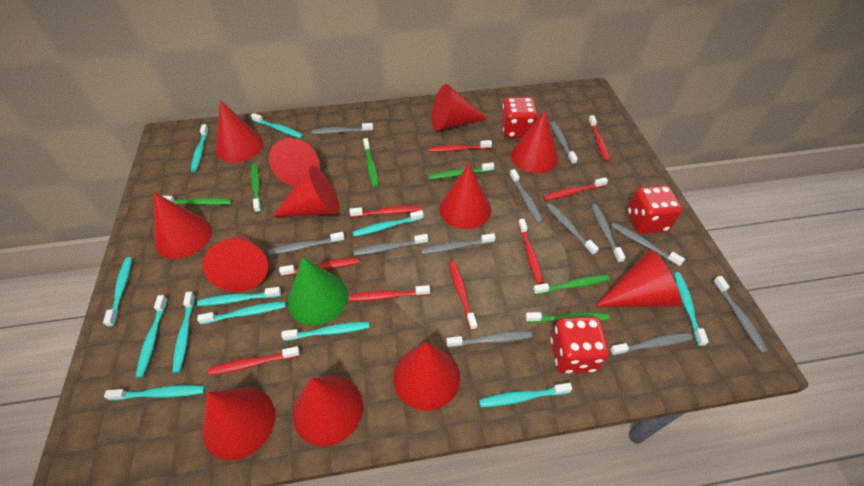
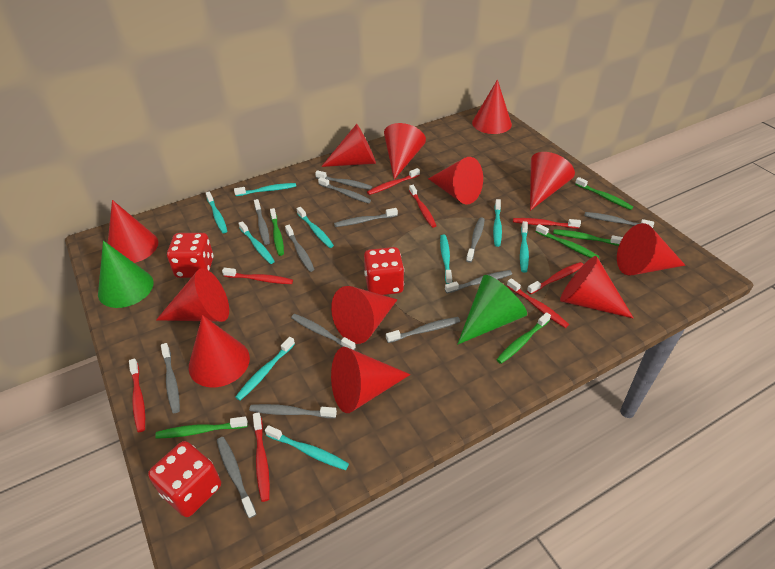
green cone: 1 -> 2
grey toothbrush: 12 -> 13
red toothbrush: 9 -> 8
turquoise toothbrush: 12 -> 9

